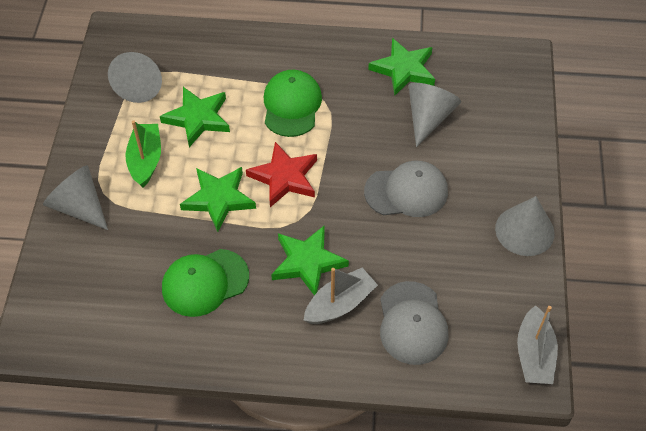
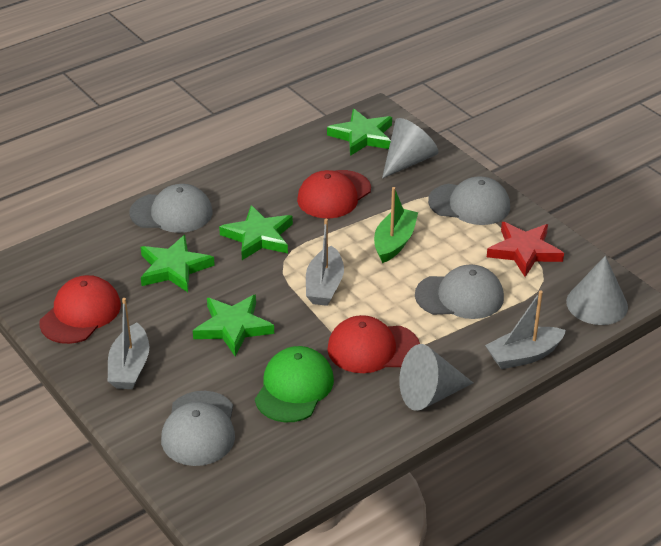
green cap: 2 -> 1
grey boat: 2 -> 3
grey cap: 2 -> 4
grey cone: 4 -> 3
red cap: 0 -> 3

